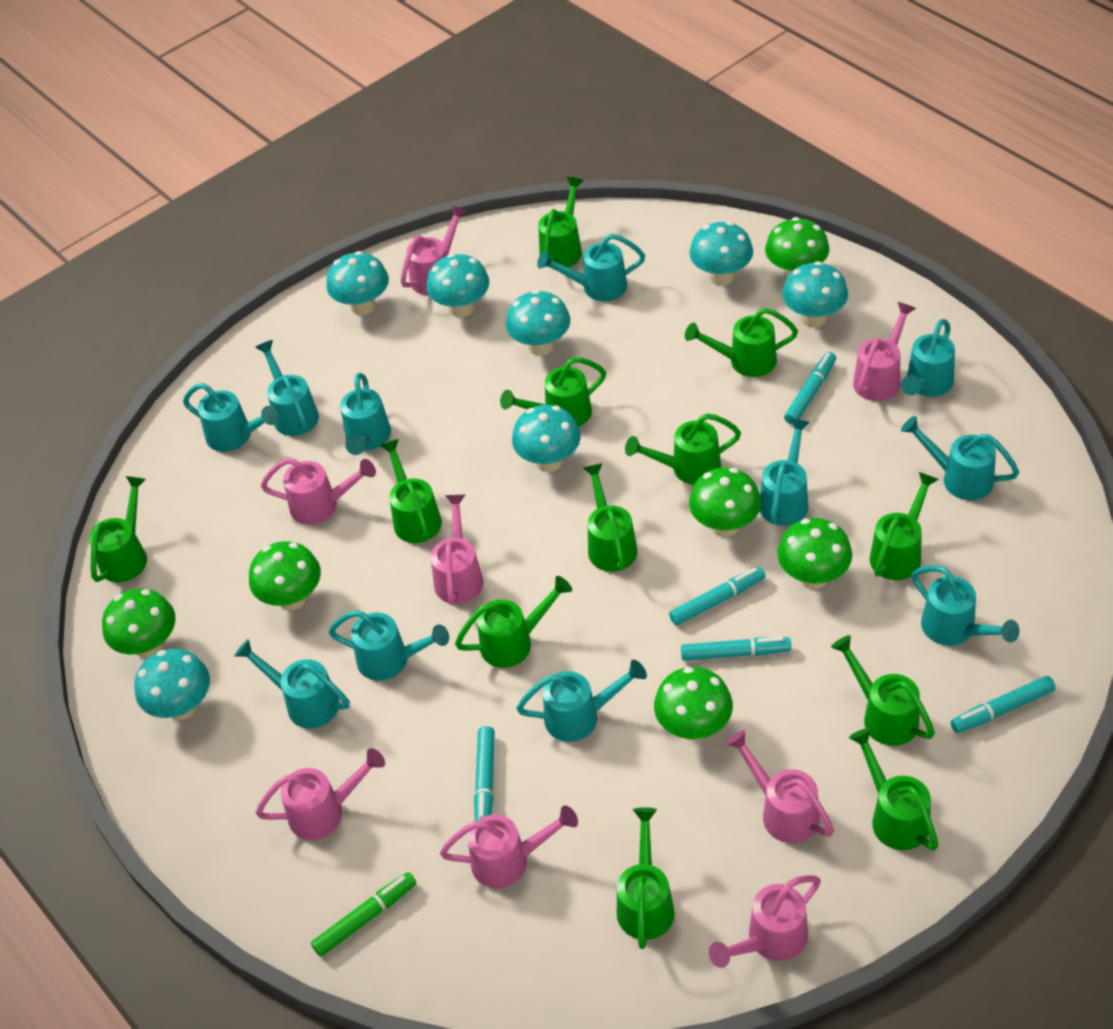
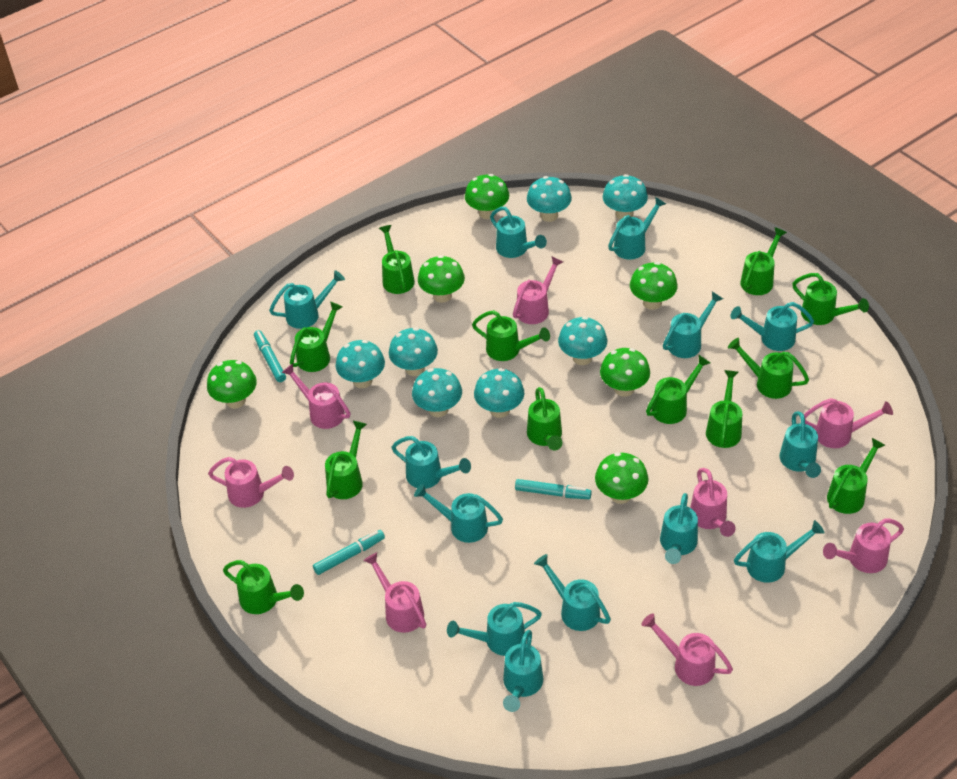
green marker: 1 -> 0
turquoise marker: 5 -> 3
turquoise watering can: 11 -> 13

